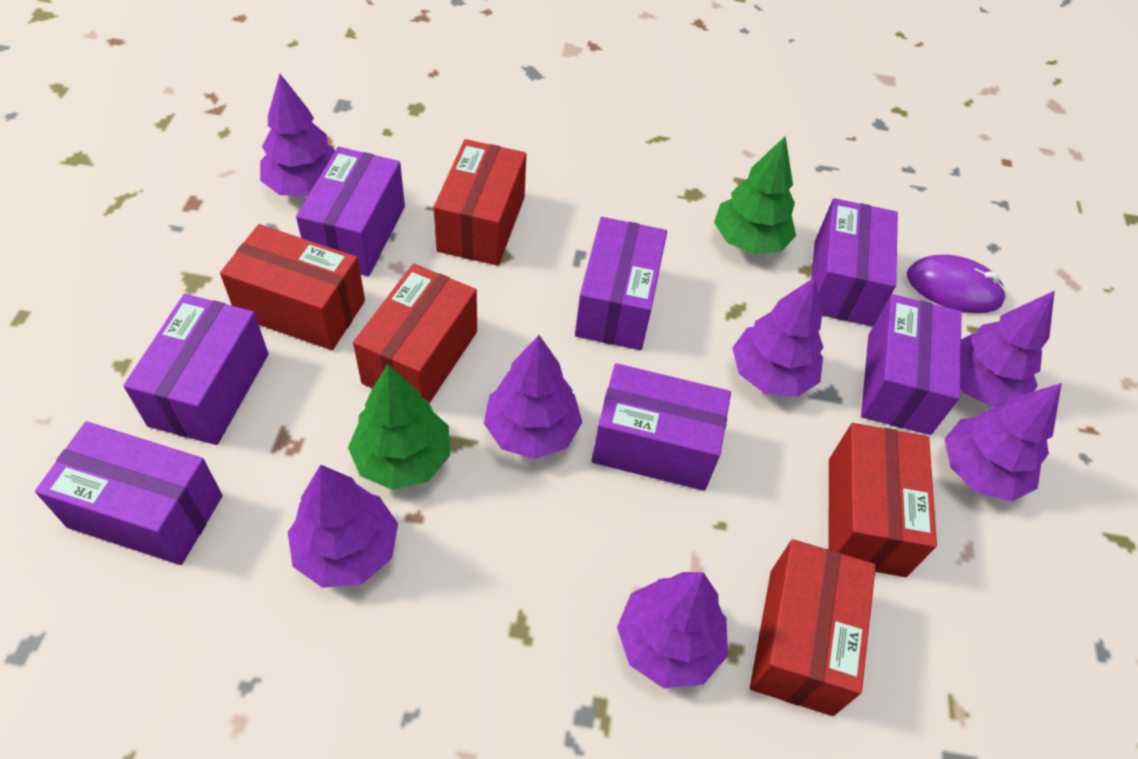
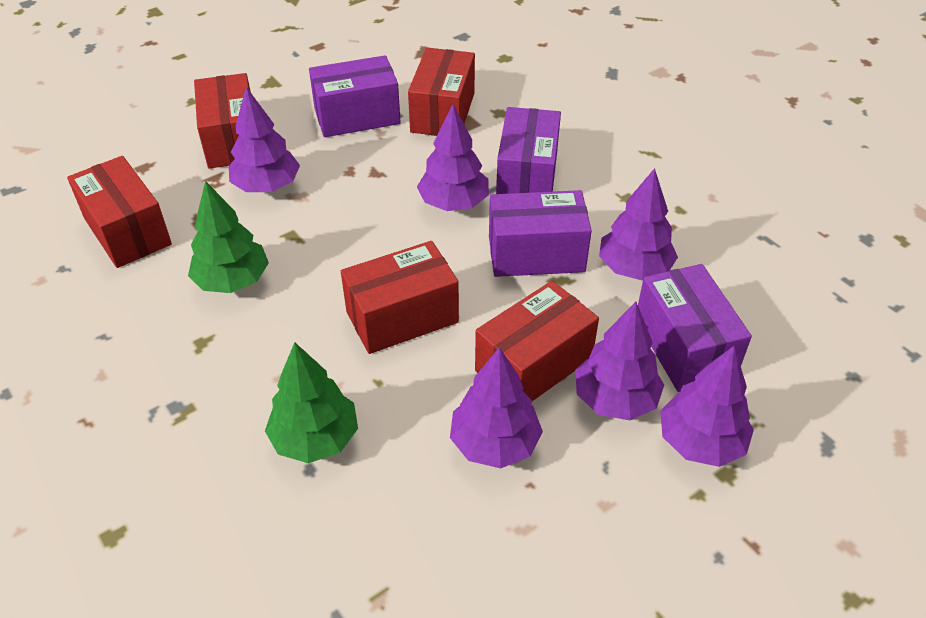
purple box: 7 -> 4
purple mouse: 1 -> 0
purple tree: 7 -> 6

